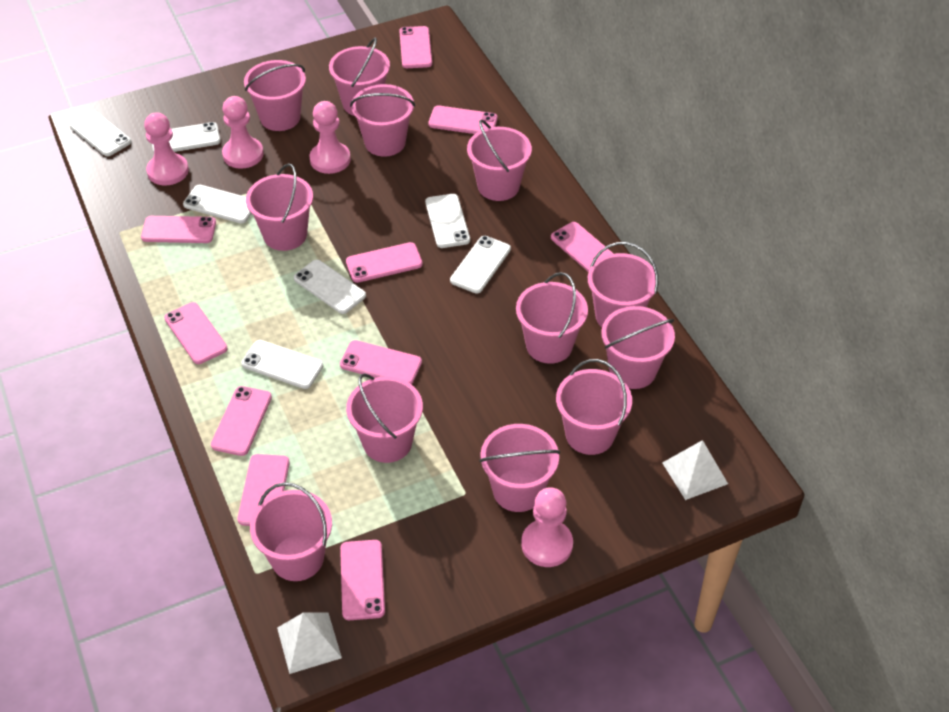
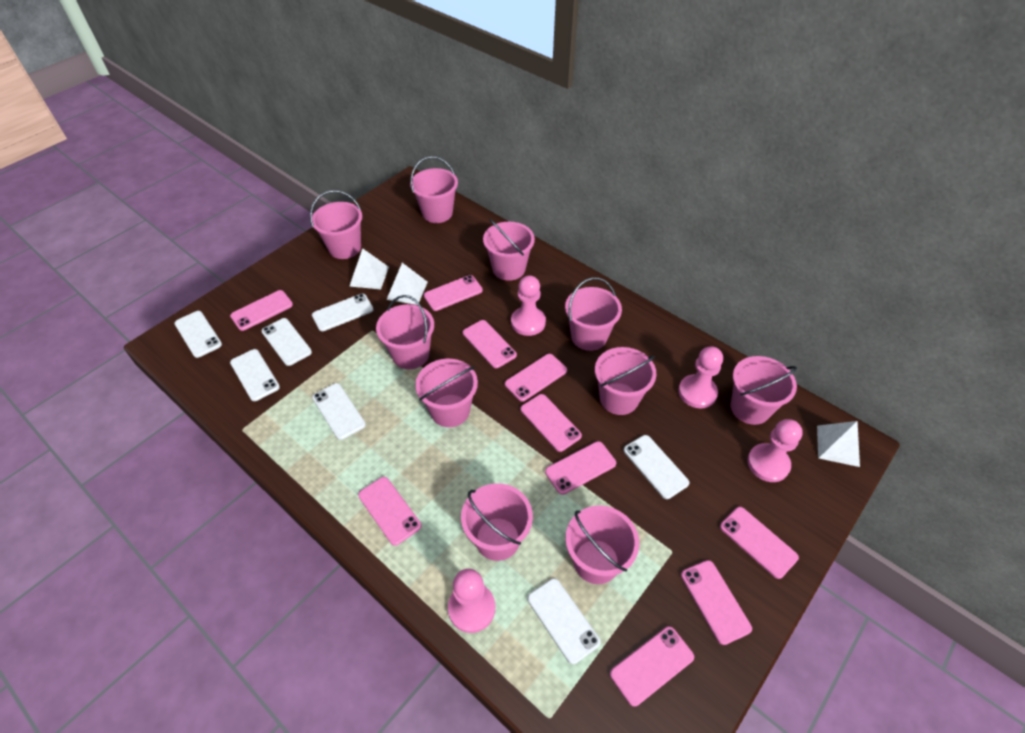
pink bucket: 12 -> 10
white pyramid: 2 -> 3

